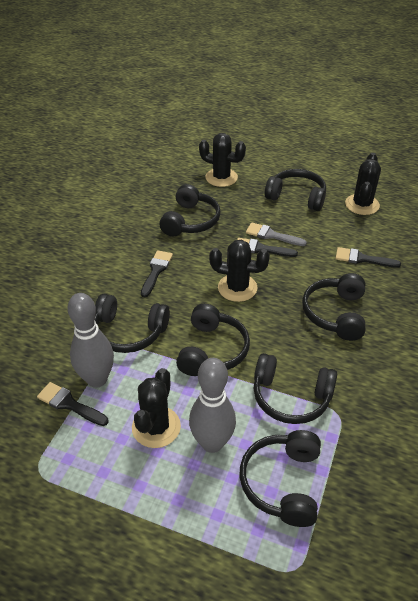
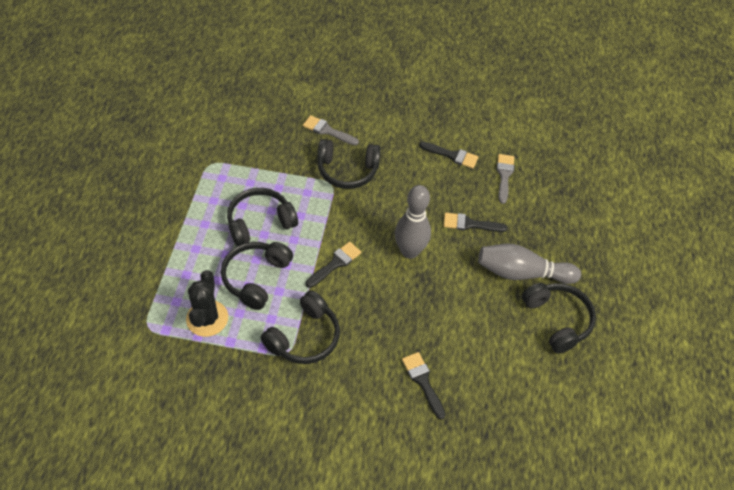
black cactus: 4 -> 1
black headphones: 7 -> 5
grey brush: 1 -> 2

